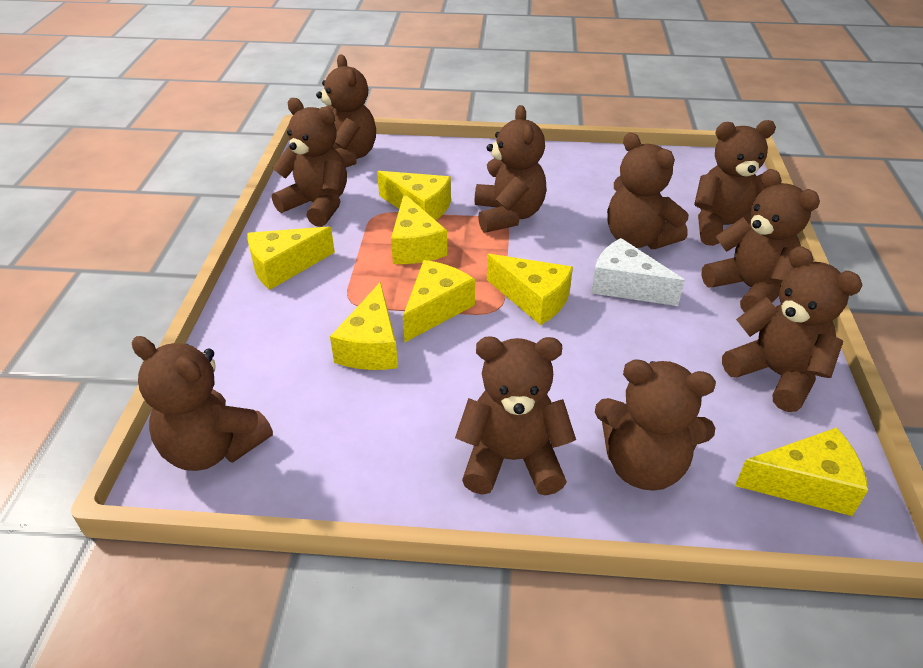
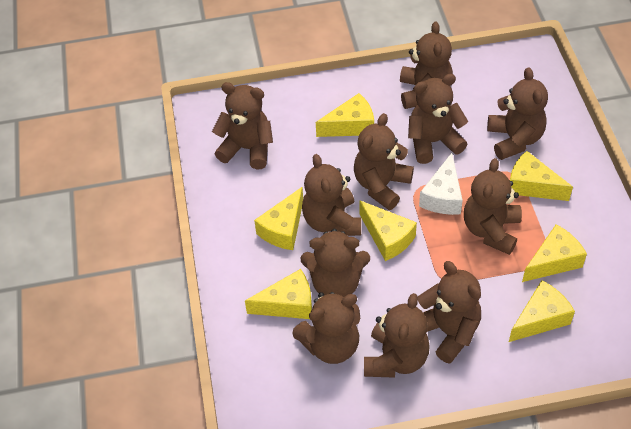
brown teddy bear: 10 -> 11

